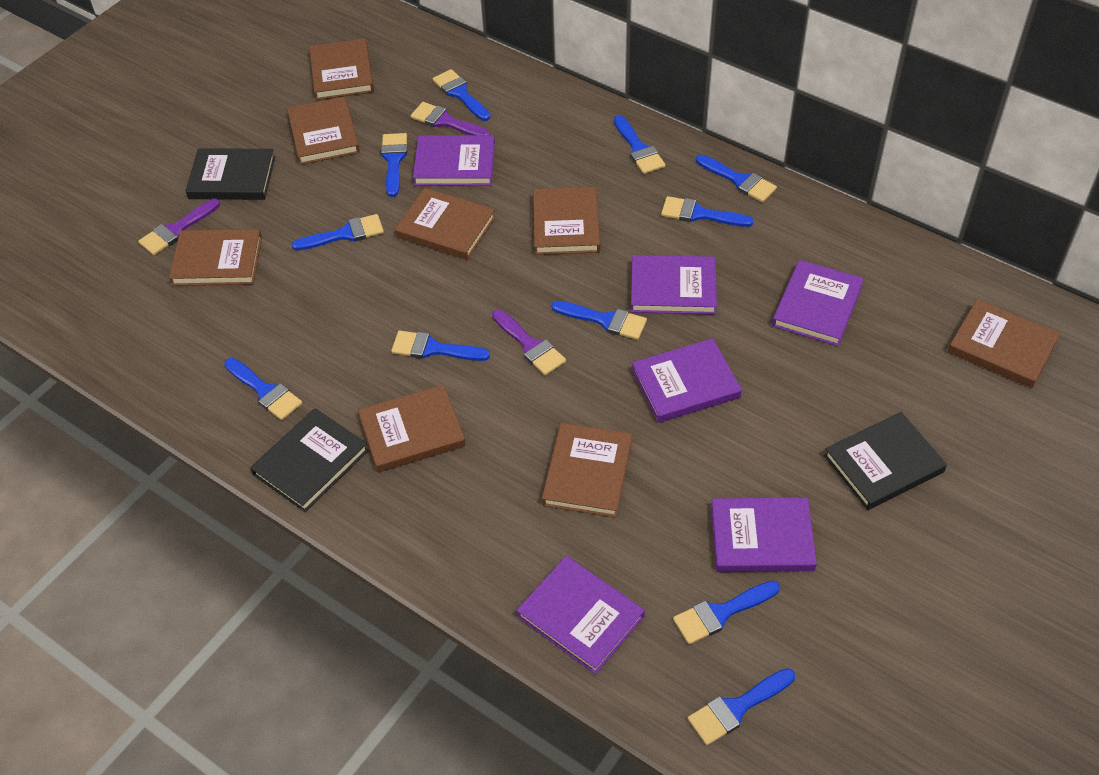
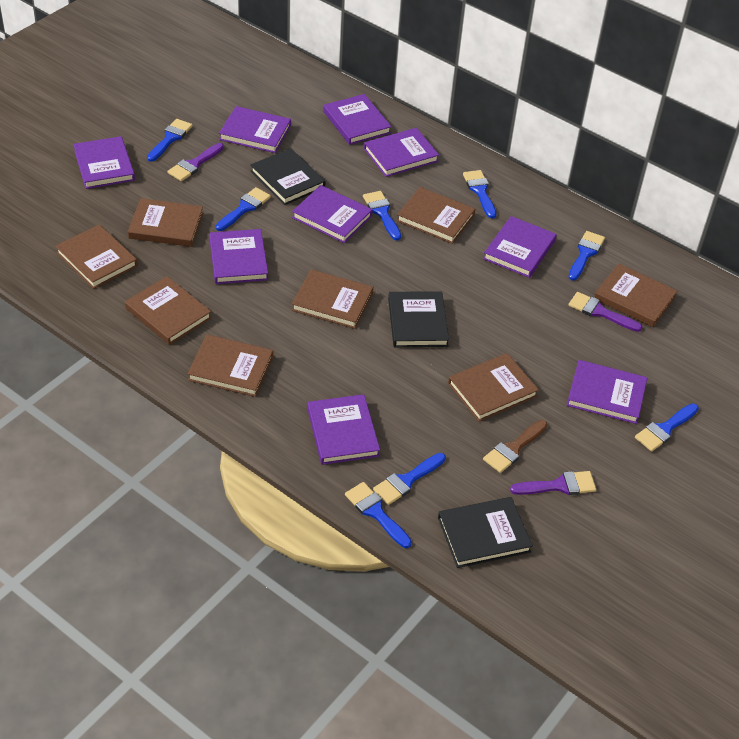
blue brush: 11 -> 8
brown brush: 0 -> 1
purple book: 6 -> 9

